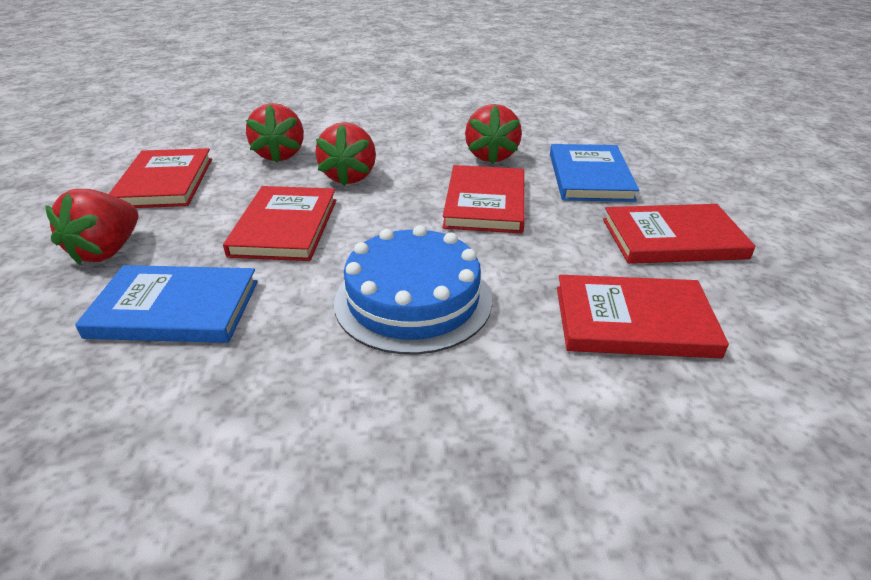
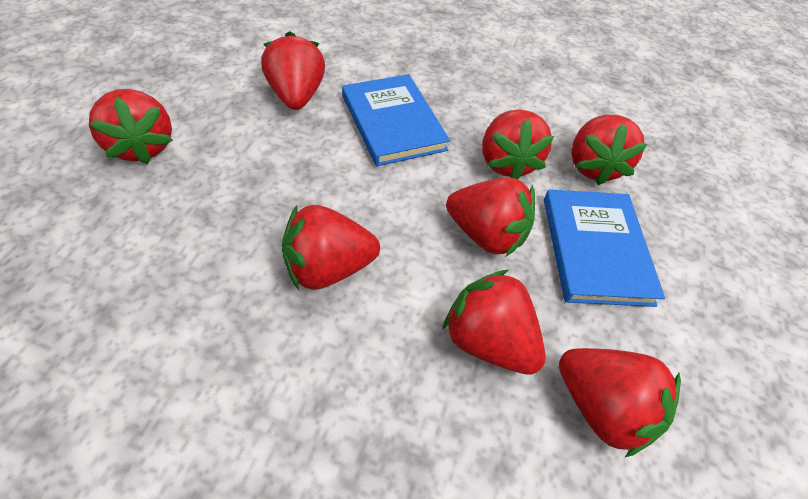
blue cake: 1 -> 0
red book: 5 -> 0
red strawberry: 4 -> 8

